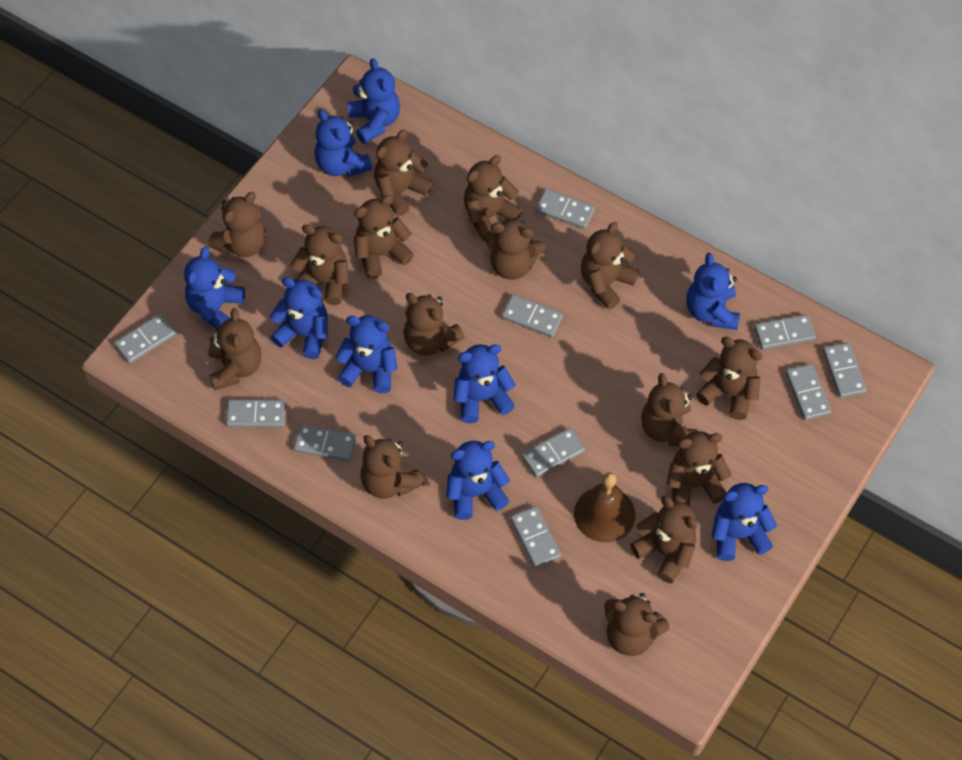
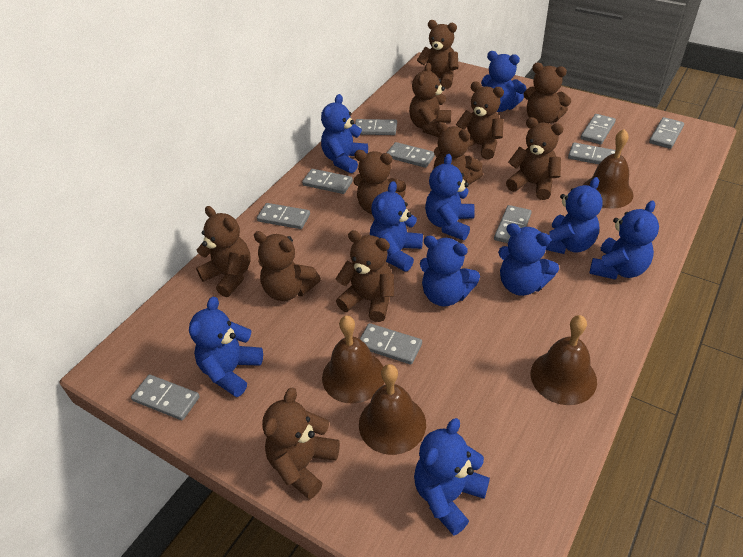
blue teddy bear: 9 -> 10
brown bell: 1 -> 4
brown teddy bear: 15 -> 11

